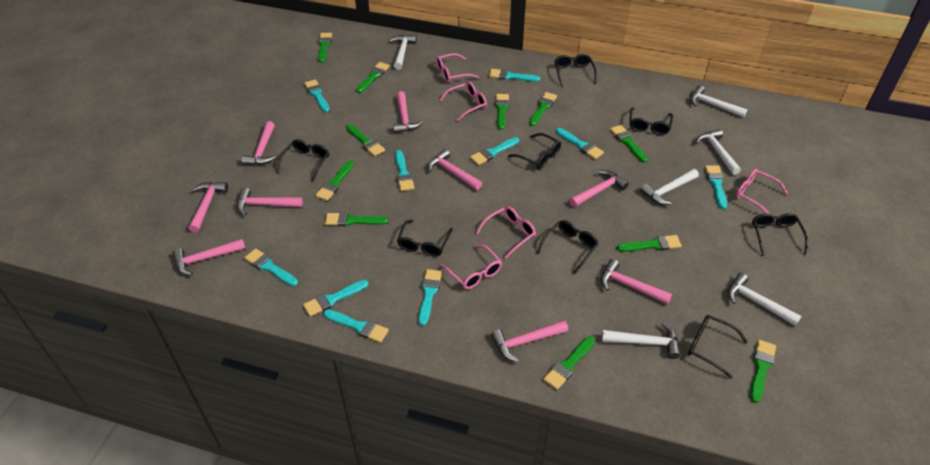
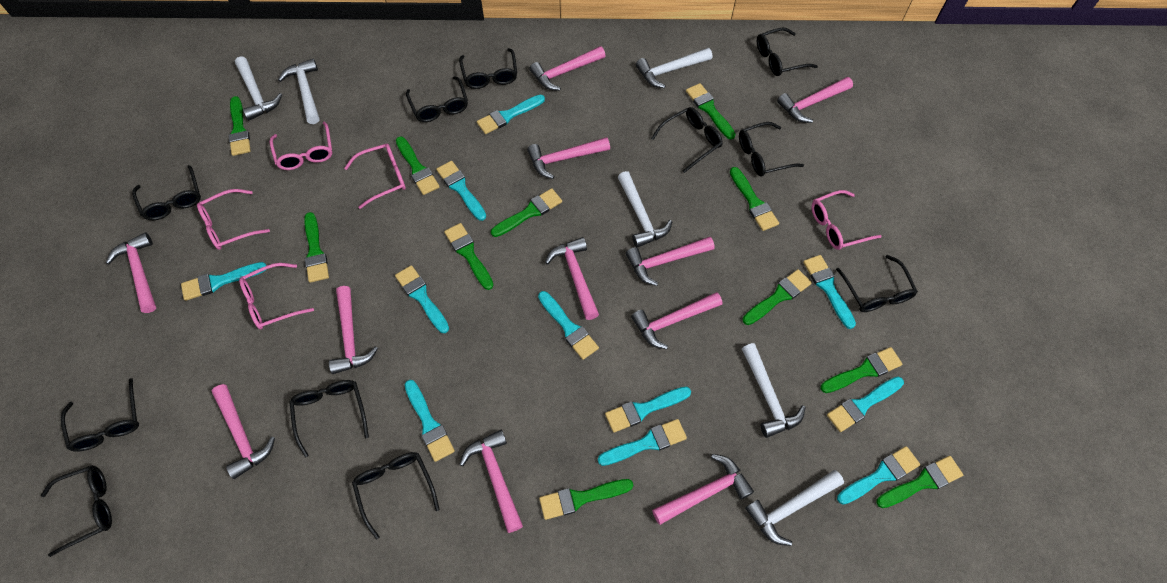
black glasses: 8 -> 11
pink hammer: 9 -> 11
turquoise brush: 10 -> 11

